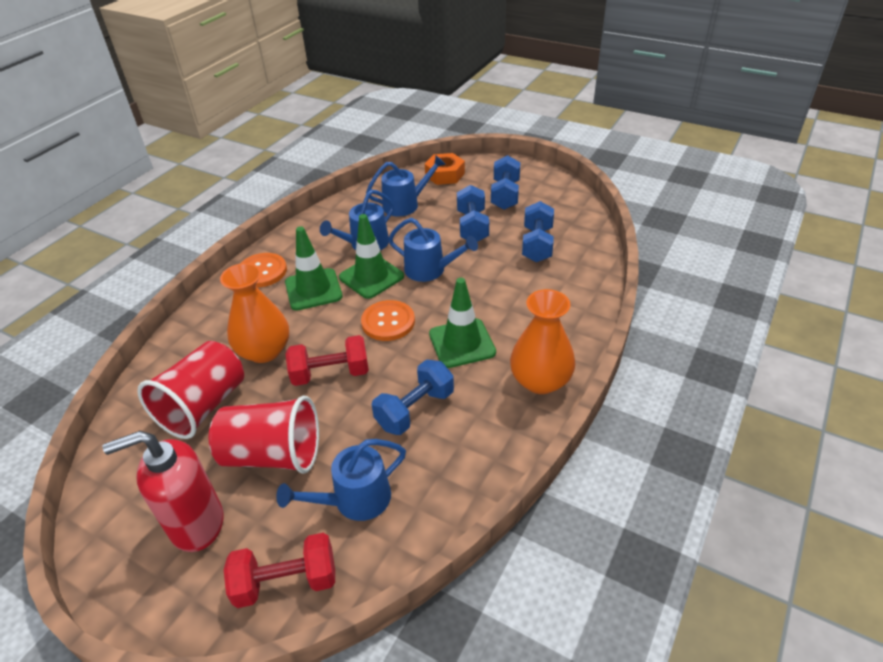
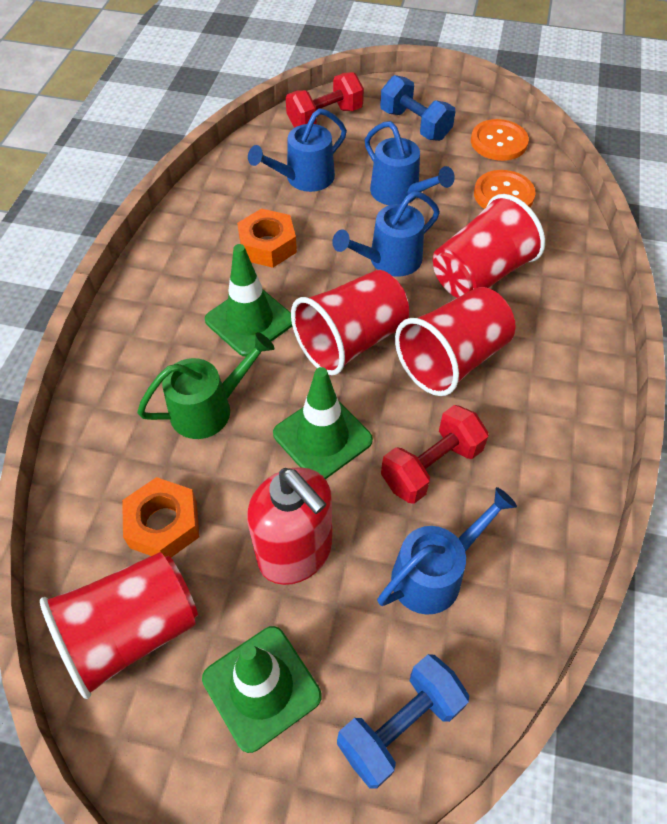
blue dumbbell: 4 -> 2
green watering can: 0 -> 1
orange nut: 1 -> 2
orange vase: 2 -> 0
red cup: 2 -> 4

